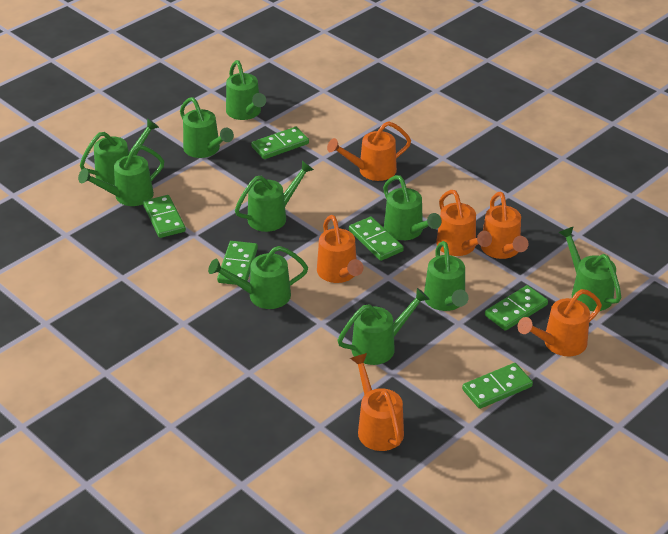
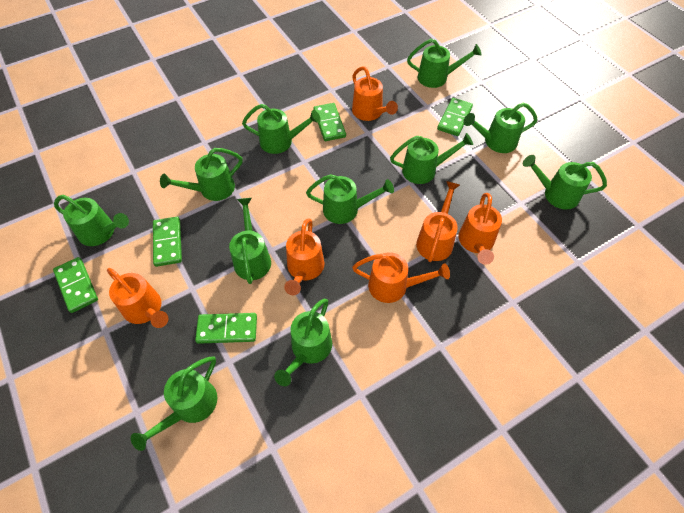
green domino: 6 -> 5
green watering can: 10 -> 11

